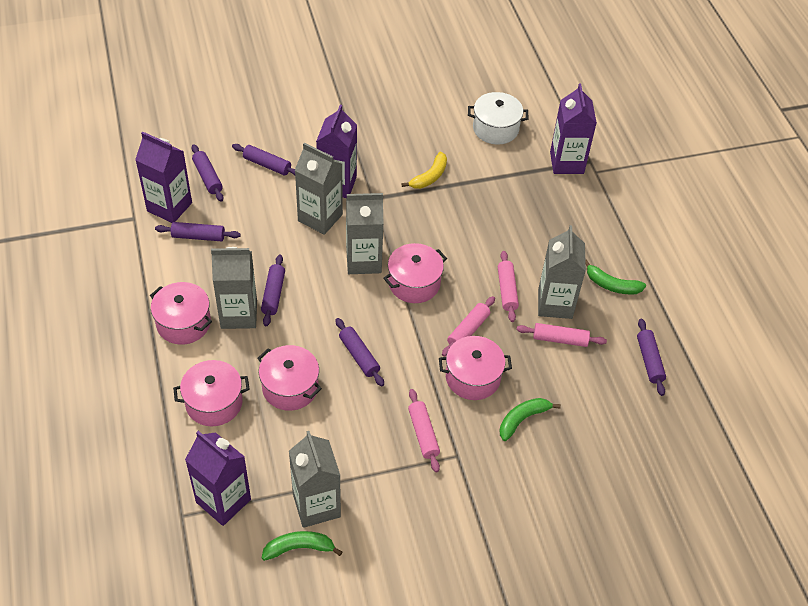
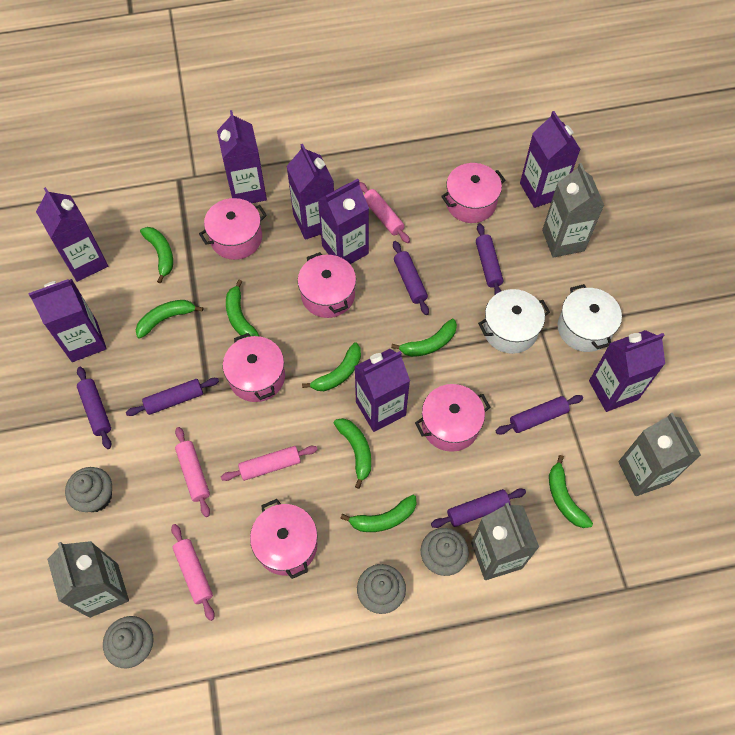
green banana: 3 -> 8
grey carton: 5 -> 4
grey cupcake: 0 -> 4
pink pot: 5 -> 6
purple carton: 4 -> 8
white pot: 1 -> 2
yellow banana: 1 -> 0

